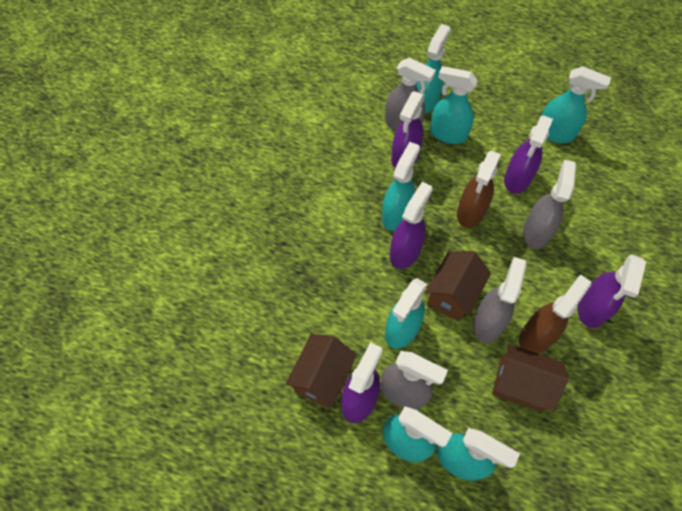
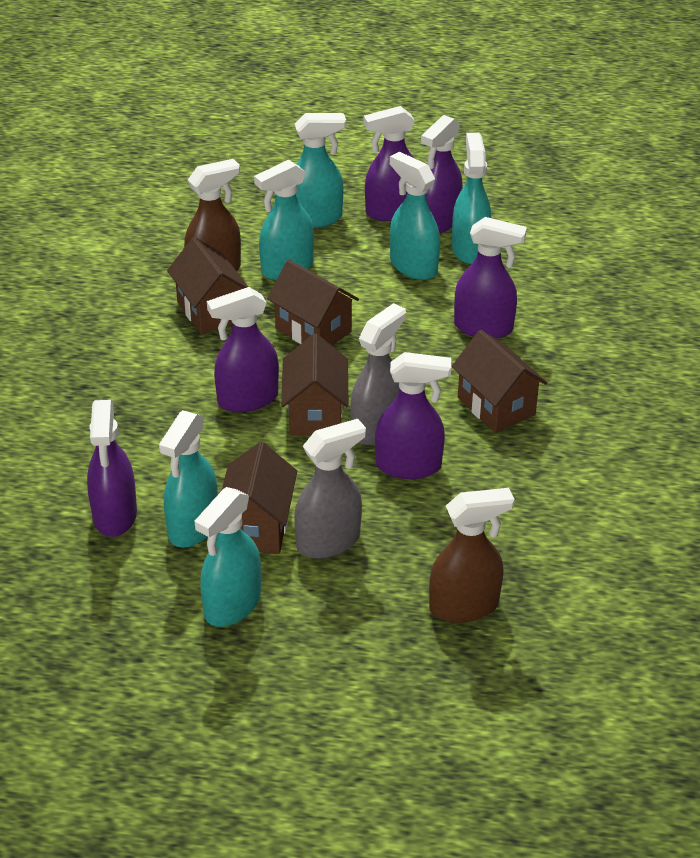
brown house: 3 -> 5
grey spray bottle: 4 -> 2
purple spray bottle: 5 -> 6
turquoise spray bottle: 7 -> 6

